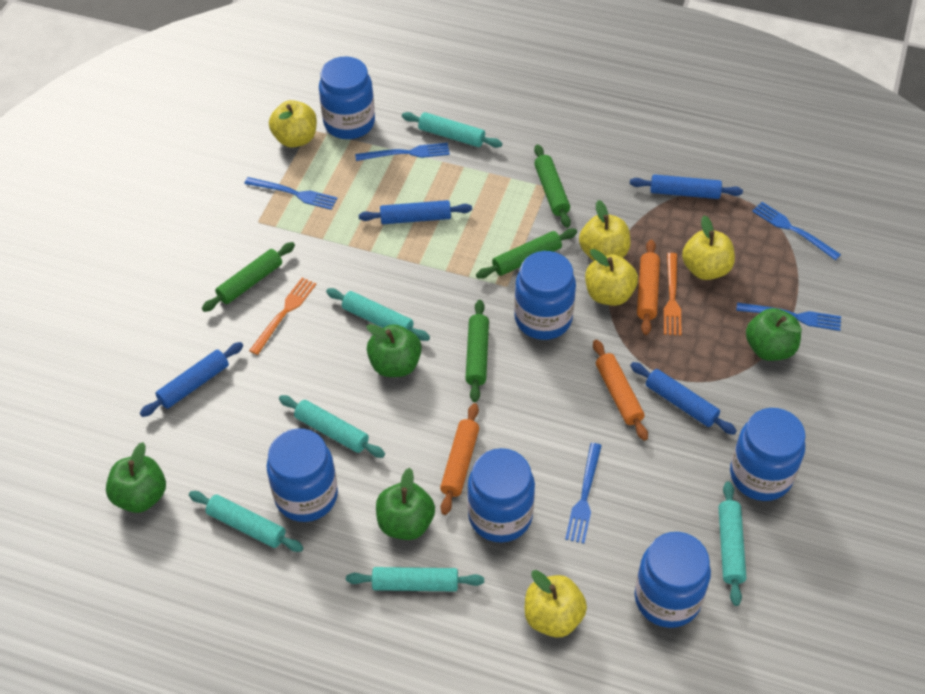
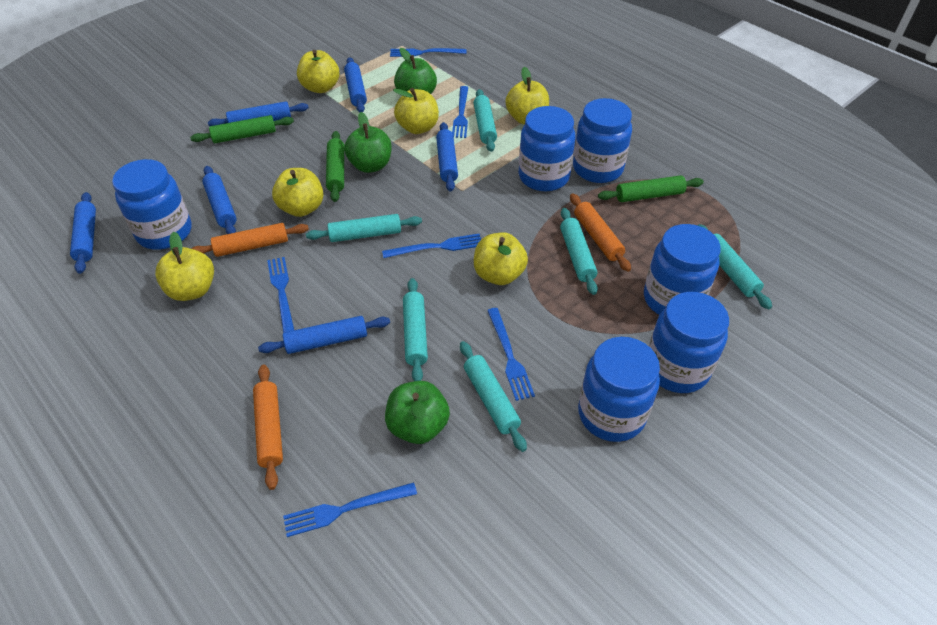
blue fork: 5 -> 6
blue rolling pin: 4 -> 6
green apple: 4 -> 3
green rolling pin: 4 -> 3
orange fork: 2 -> 0
yellow apple: 5 -> 6

